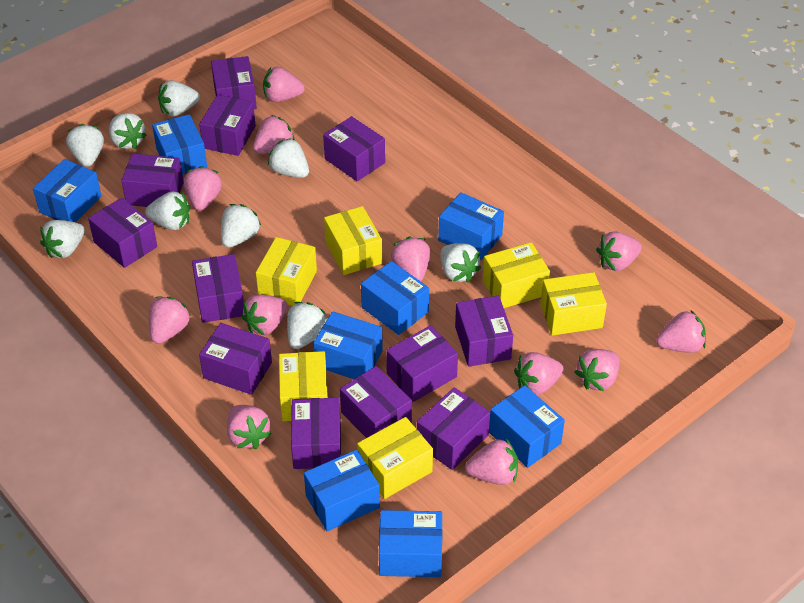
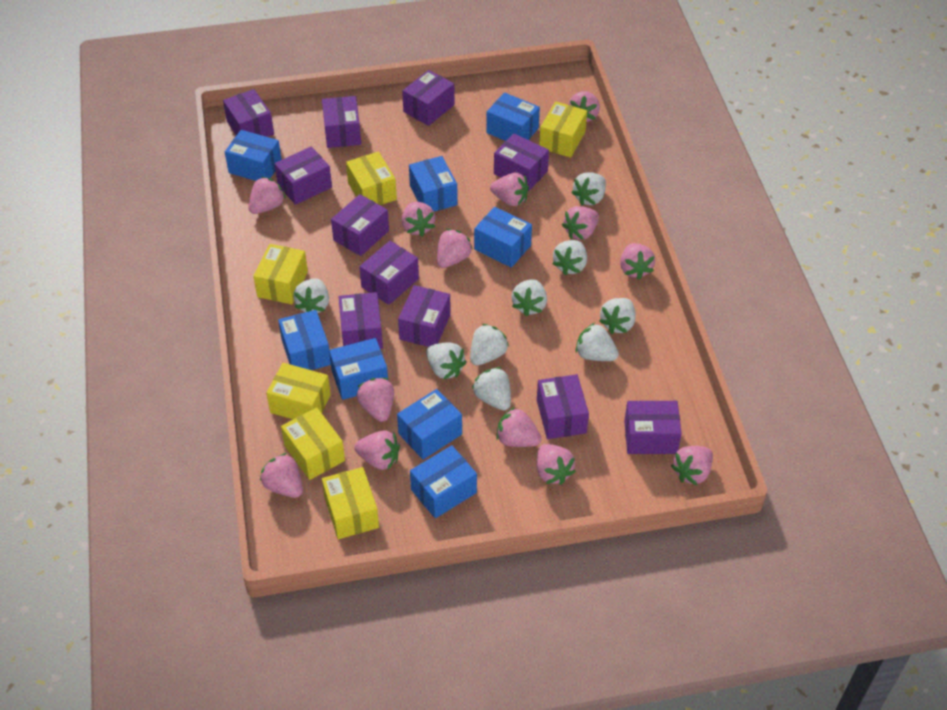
pink strawberry: 12 -> 13
purple box: 12 -> 11

